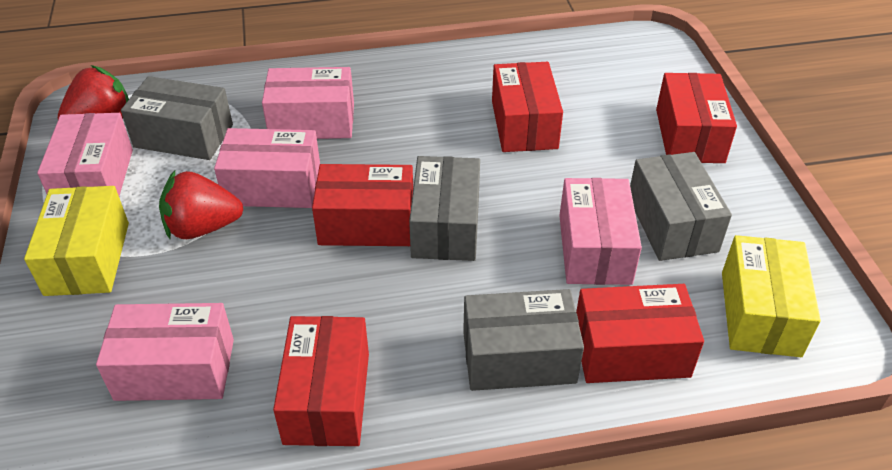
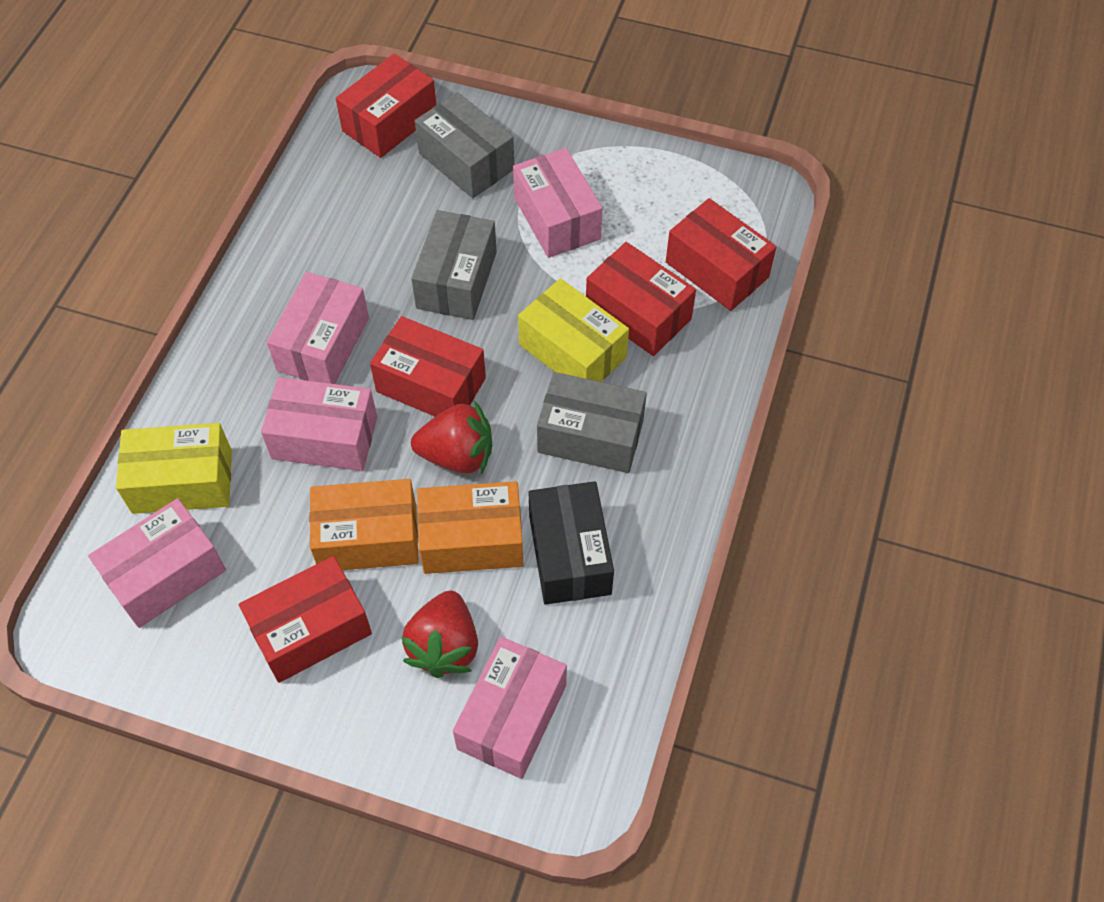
black box: 0 -> 1
grey box: 4 -> 3
orange box: 0 -> 2

